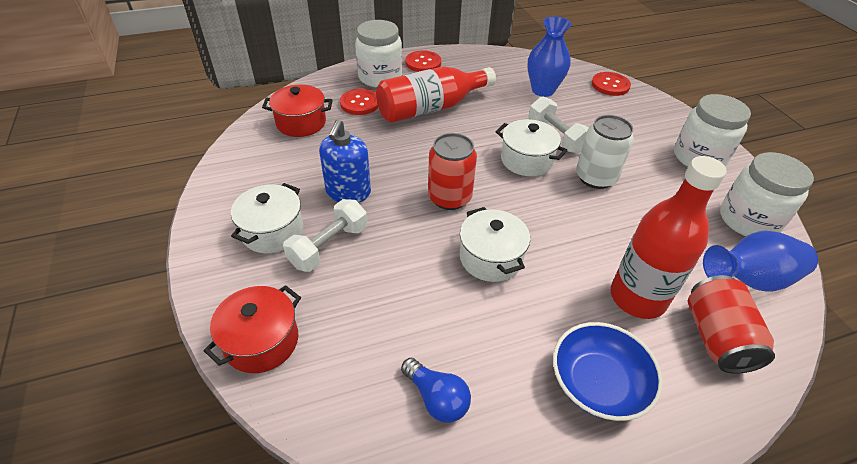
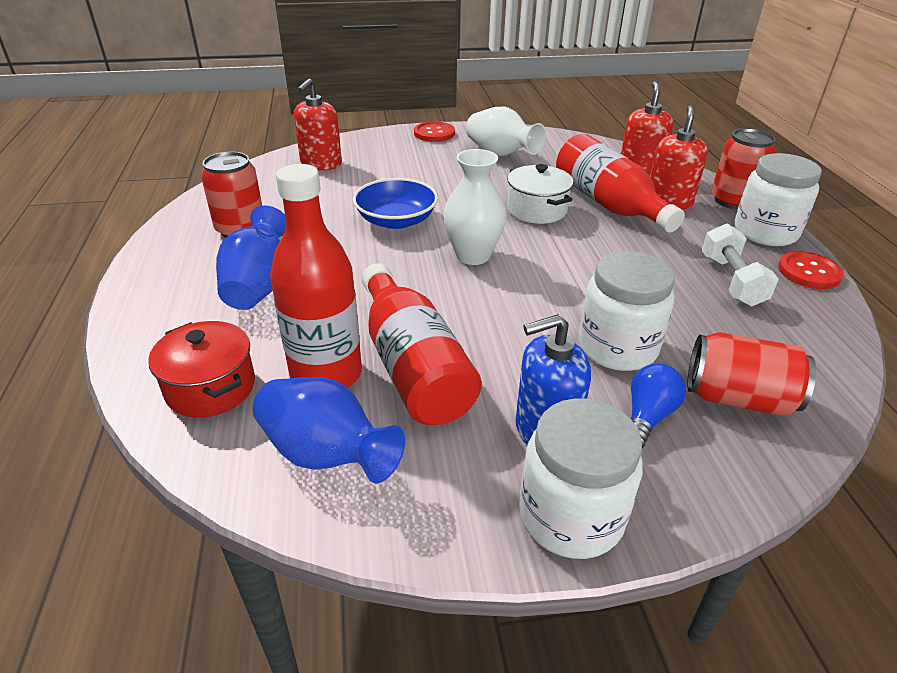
red bottle: 2 -> 3
red button: 3 -> 2
red can: 2 -> 3
red pot: 2 -> 1
red soap dispenser: 0 -> 3
white can: 1 -> 0
white dumbbell: 2 -> 1
white pot: 3 -> 1
white vase: 0 -> 2

